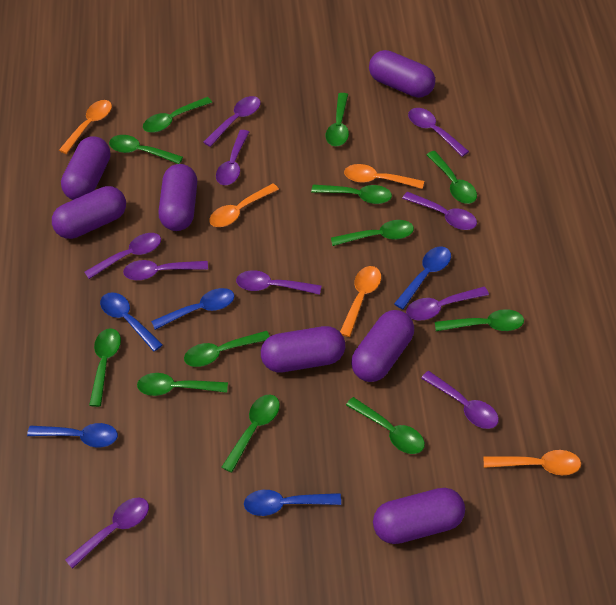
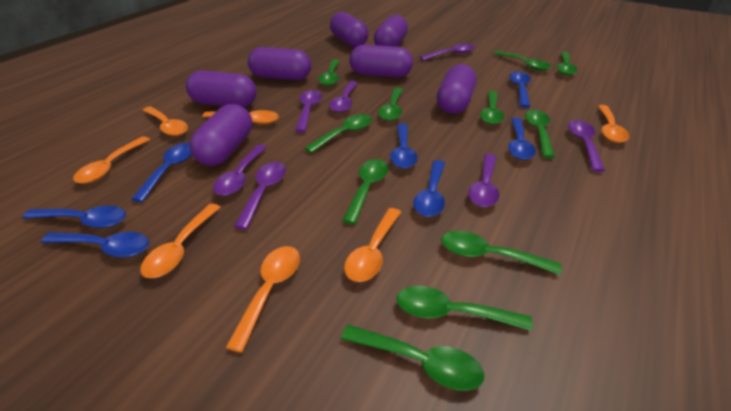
blue spoon: 5 -> 7
green spoon: 12 -> 11
orange spoon: 5 -> 7
purple spoon: 10 -> 7

